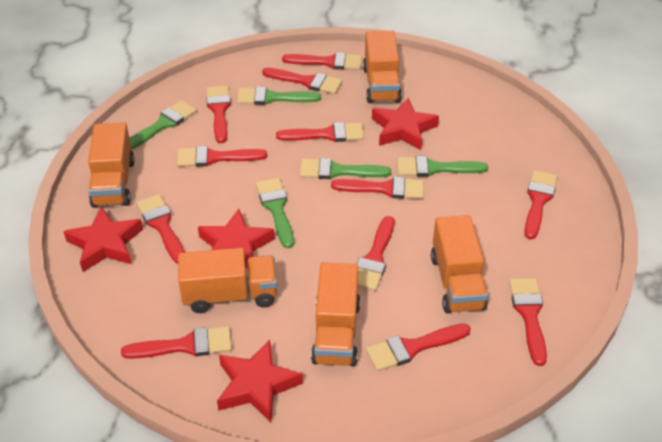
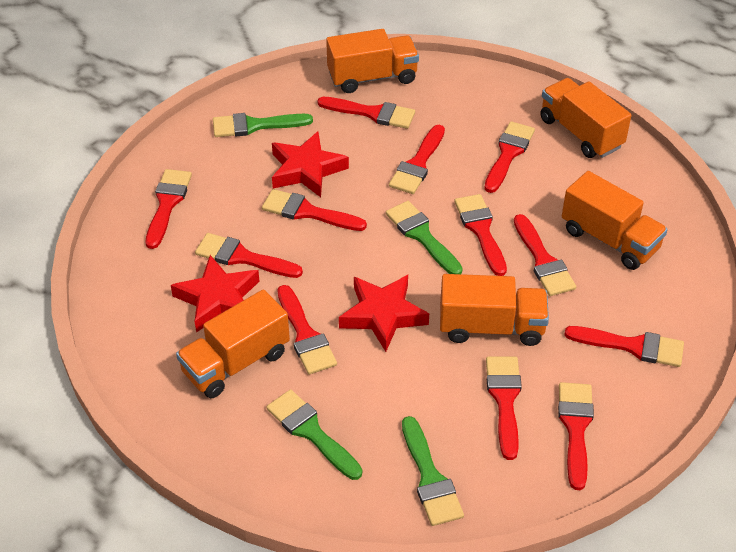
green brush: 5 -> 4
red star: 4 -> 3

